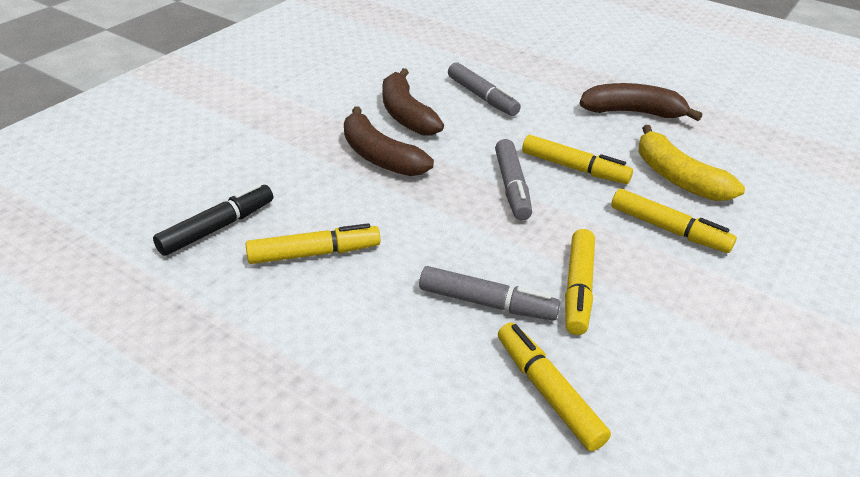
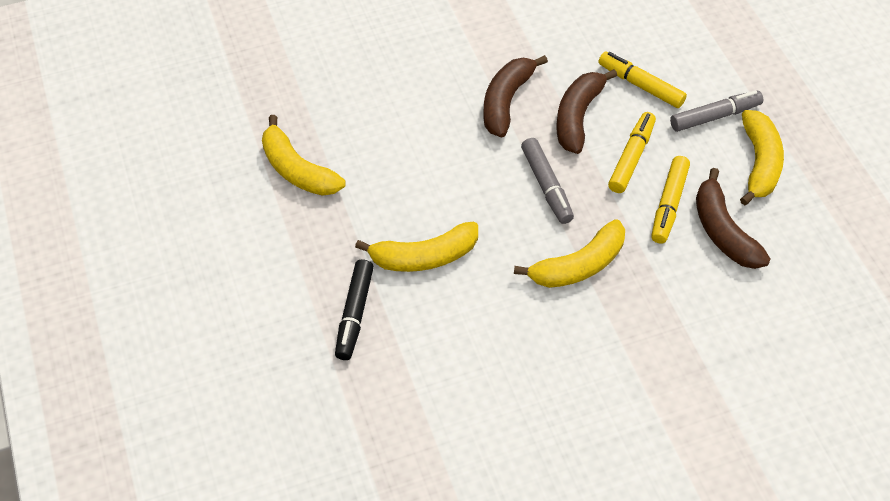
grey marker: 3 -> 2
yellow banana: 1 -> 4
yellow marker: 5 -> 3

